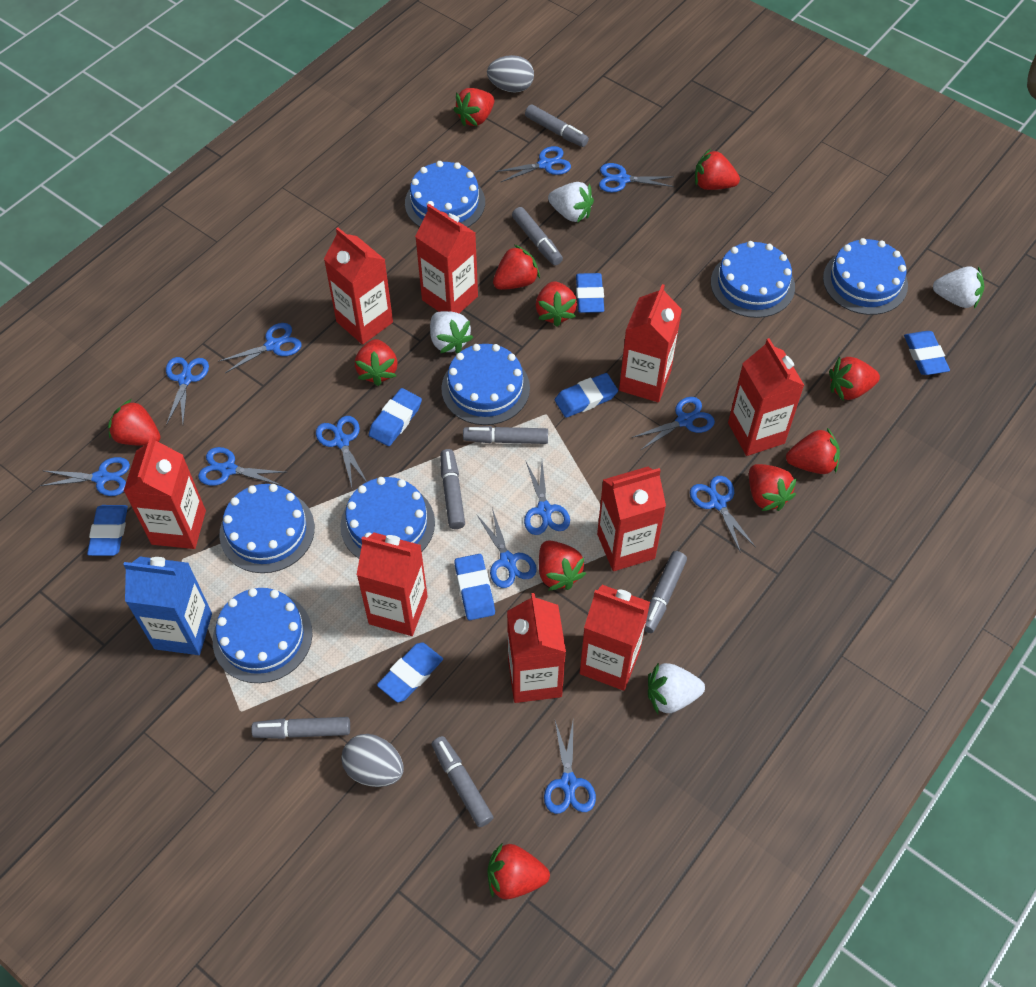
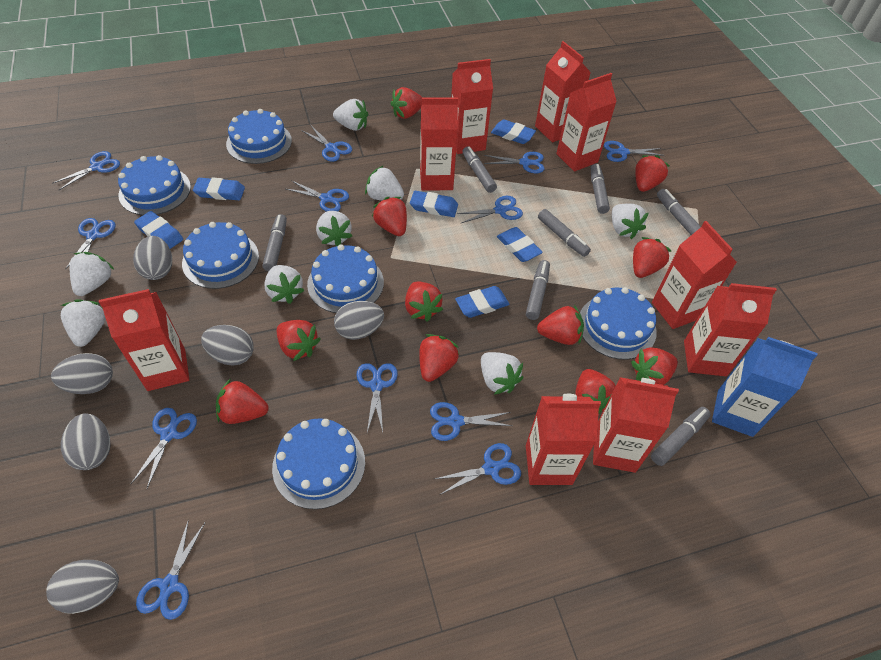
blue cake: 7 -> 6
blue eraser: 7 -> 6
grey egg: 2 -> 6
white strawberry: 4 -> 8

